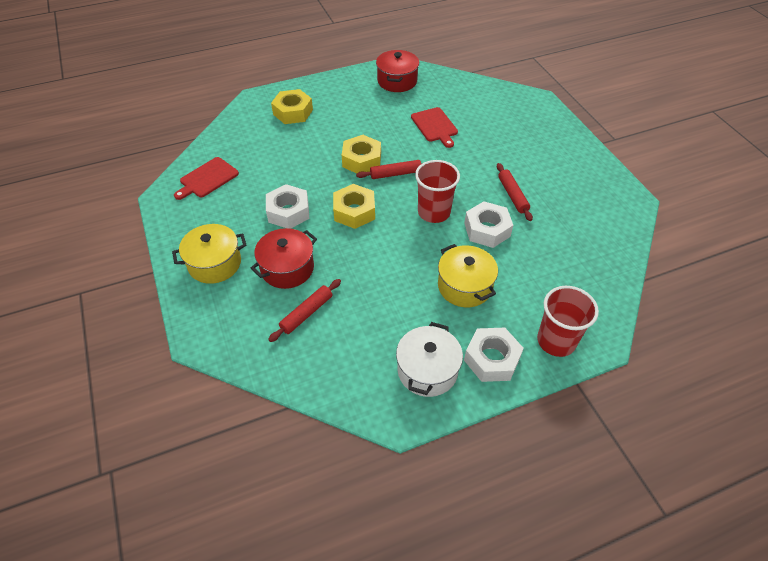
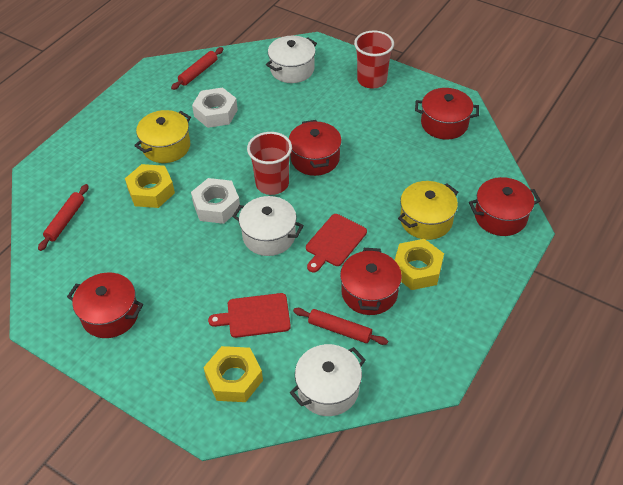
red pot: 2 -> 5
white nut: 3 -> 2
white pot: 1 -> 3

